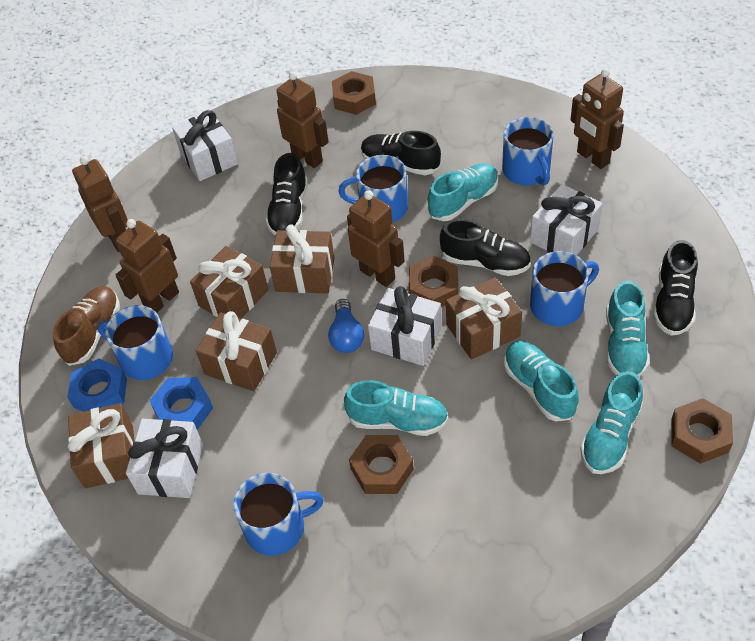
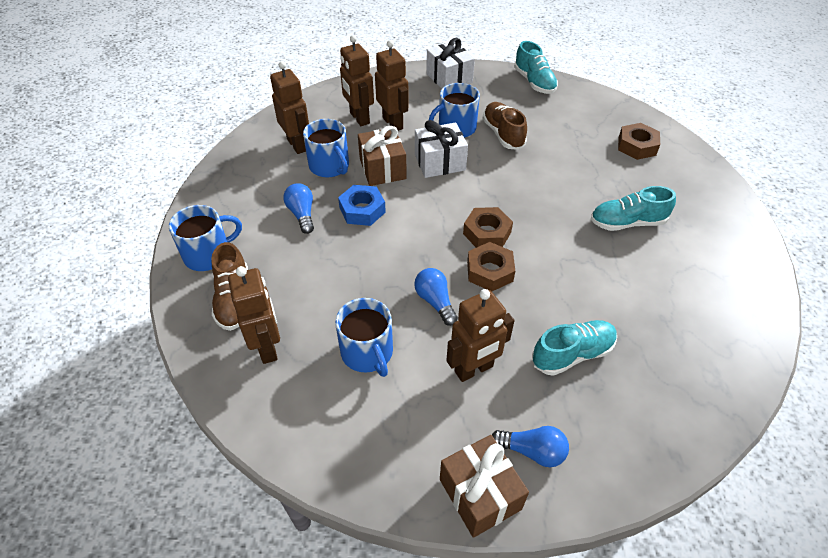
black shoe: 4 -> 0
blue light bulb: 1 -> 3
blue mug: 5 -> 4
blue nut: 2 -> 1
brown gift: 5 -> 2
brown nut: 4 -> 3
brown shoe: 1 -> 2
turquoise shoe: 5 -> 3
white gift: 4 -> 2

